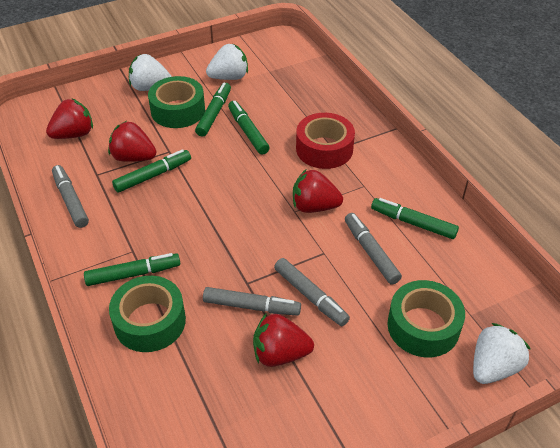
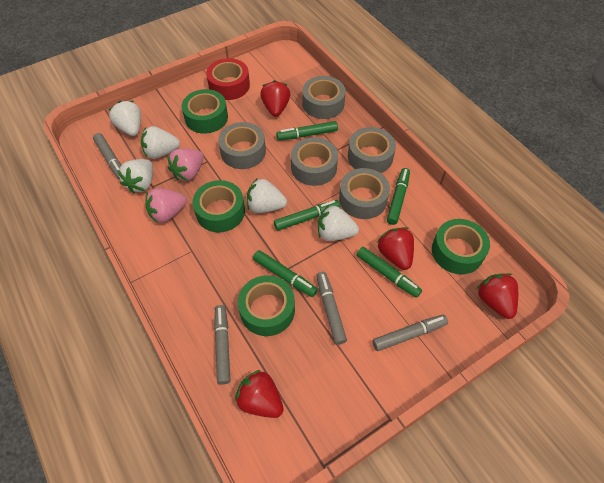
green tape: 3 -> 4
grey tape: 0 -> 5
pink strawberry: 0 -> 2
white strawberry: 3 -> 5

